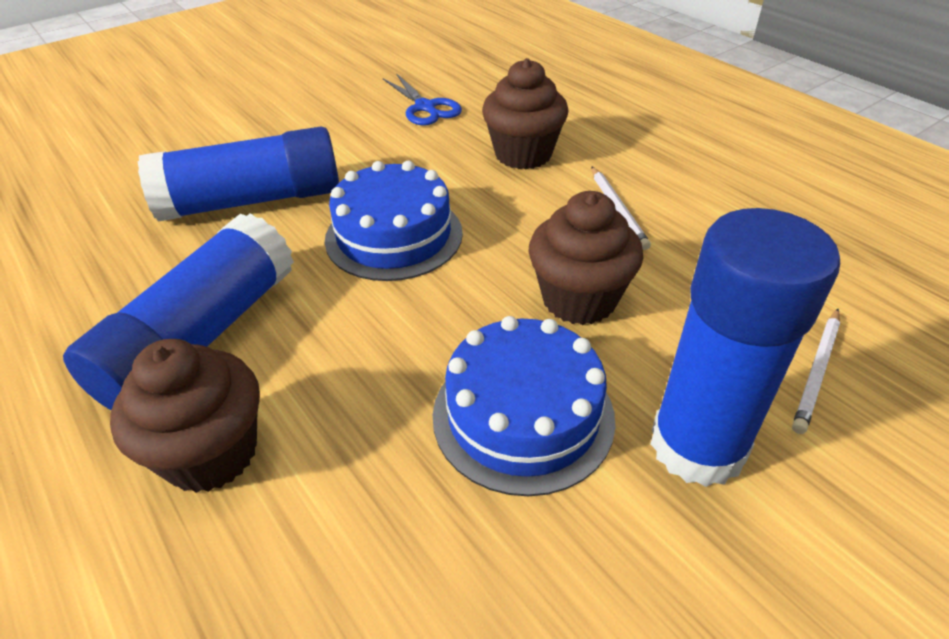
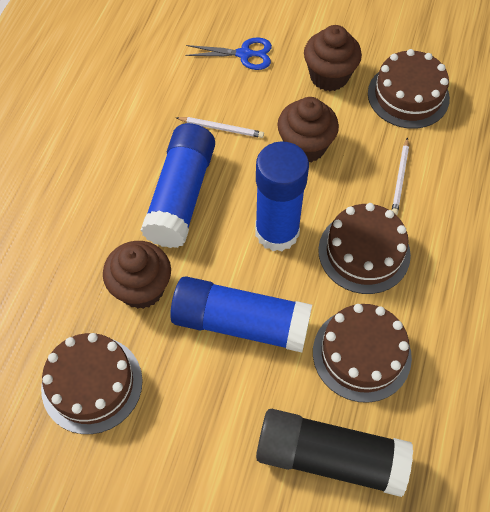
black glue stick: 0 -> 1
blue cake: 2 -> 0
brown cake: 0 -> 4

